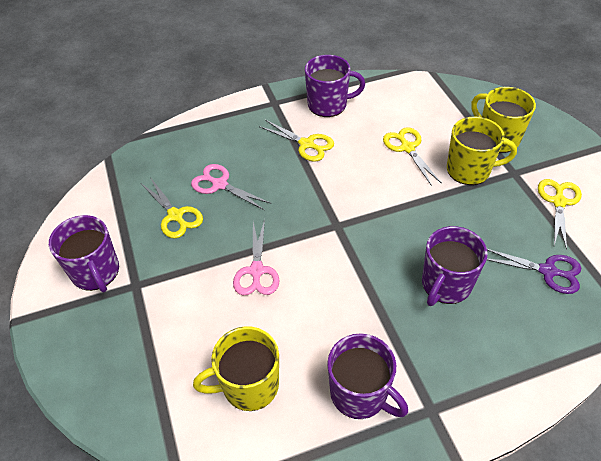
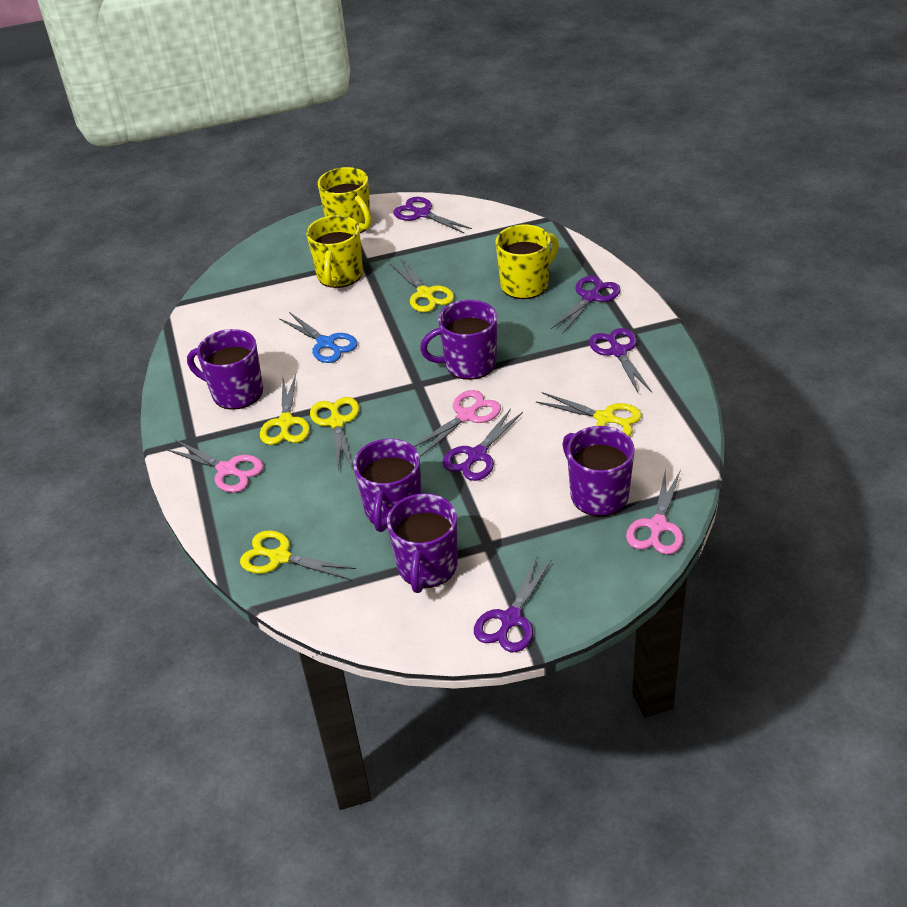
blue scissors: 0 -> 1
pink scissors: 2 -> 3
purple mug: 4 -> 5
purple scissors: 1 -> 5
yellow scissors: 4 -> 5

